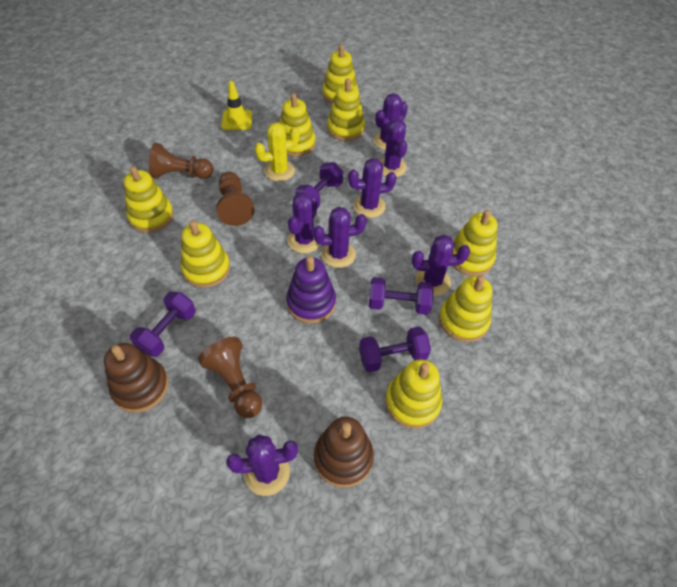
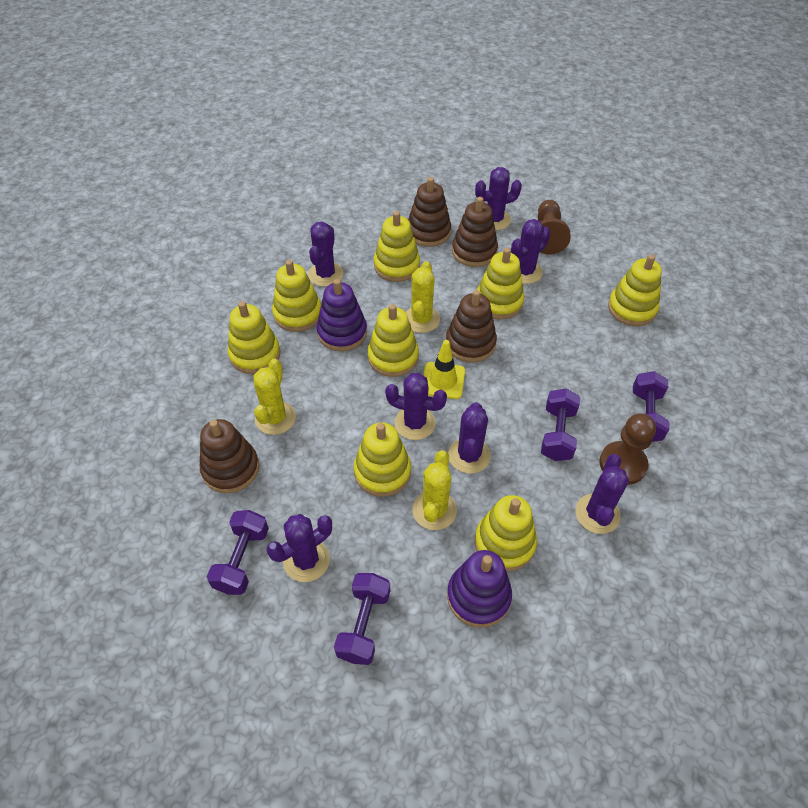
brown pawn: 3 -> 2
brown stacking toy: 2 -> 4
purple stacking toy: 1 -> 2
yellow cactus: 1 -> 3

